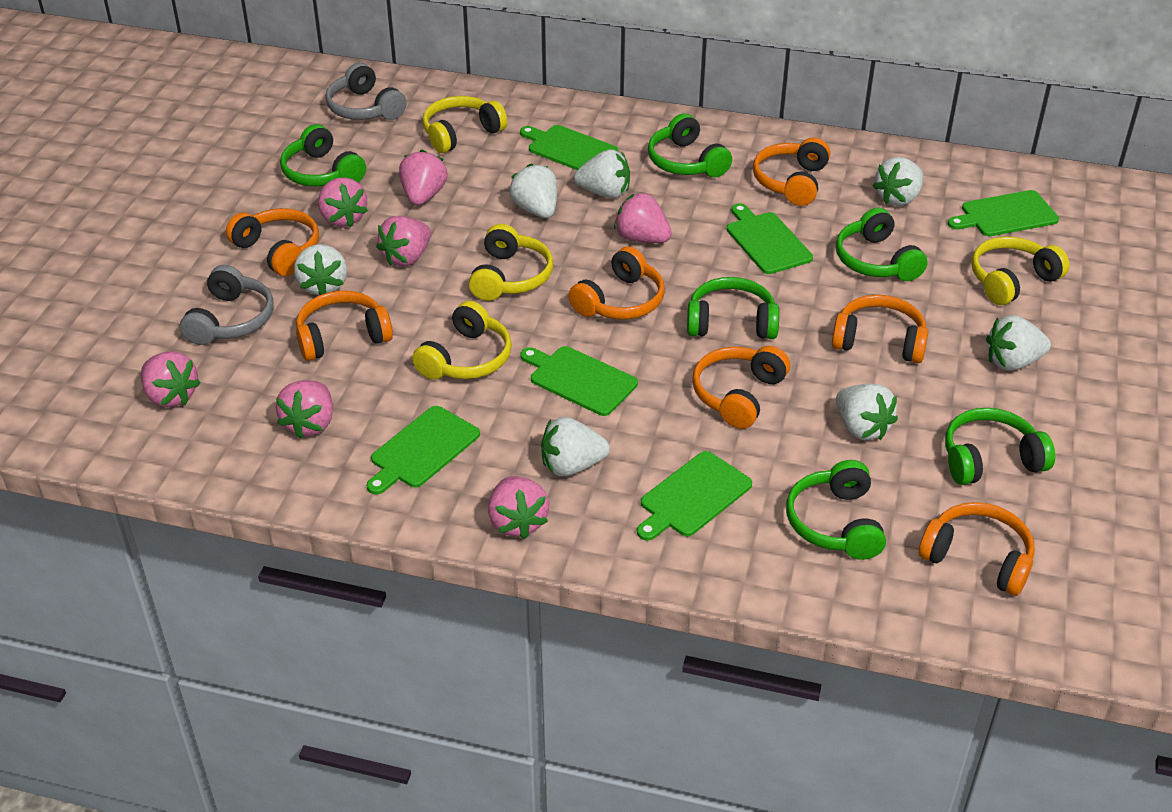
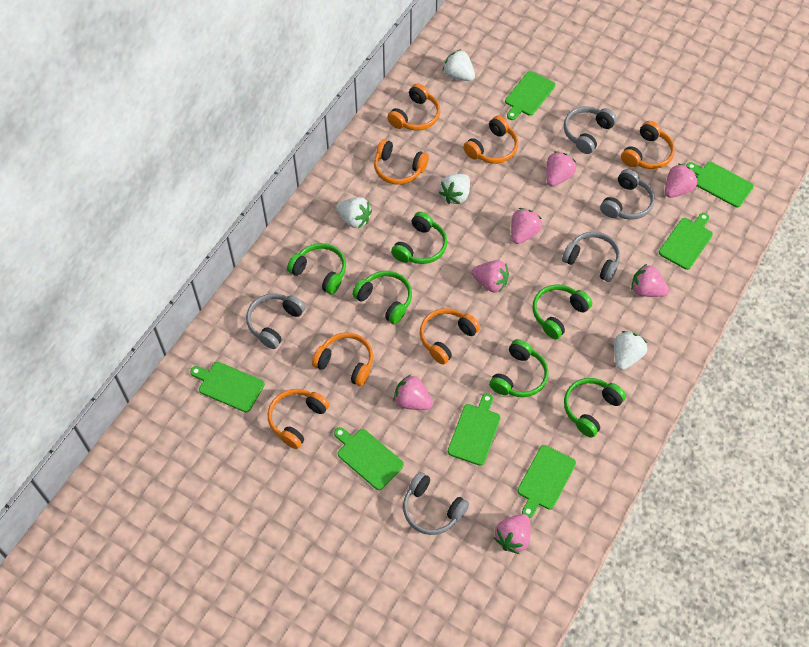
green cutting board: 6 -> 7
grey headphones: 2 -> 5
white strawberry: 7 -> 4
yellow headphones: 4 -> 0

